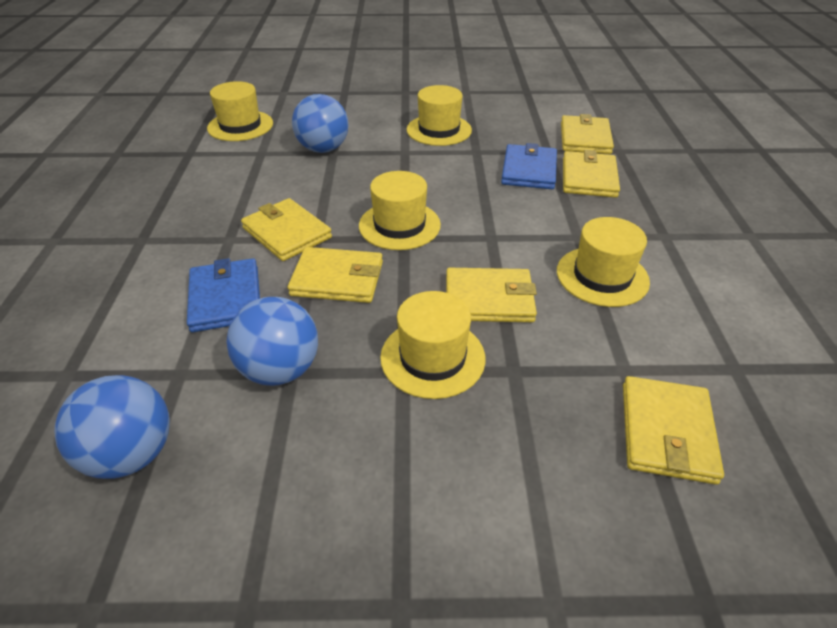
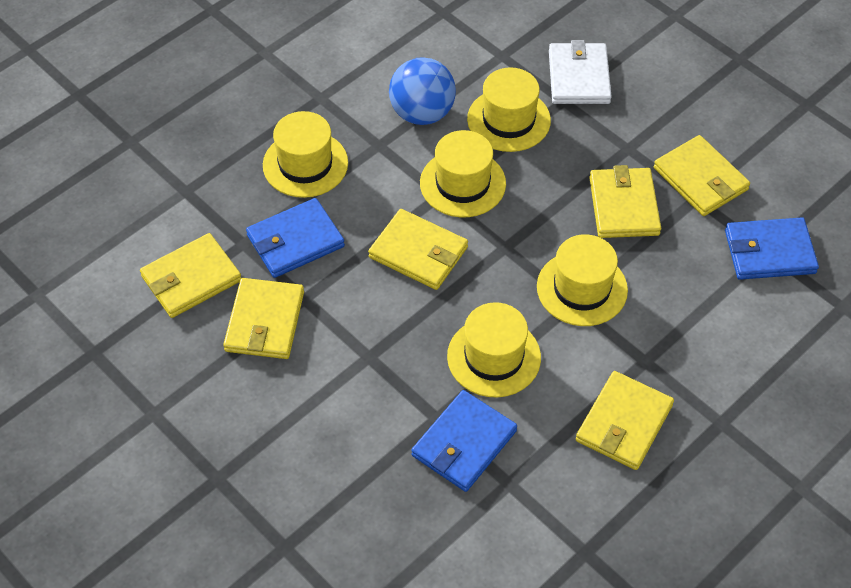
blue ball: 3 -> 1
blue wallet: 2 -> 3
white wallet: 0 -> 1

